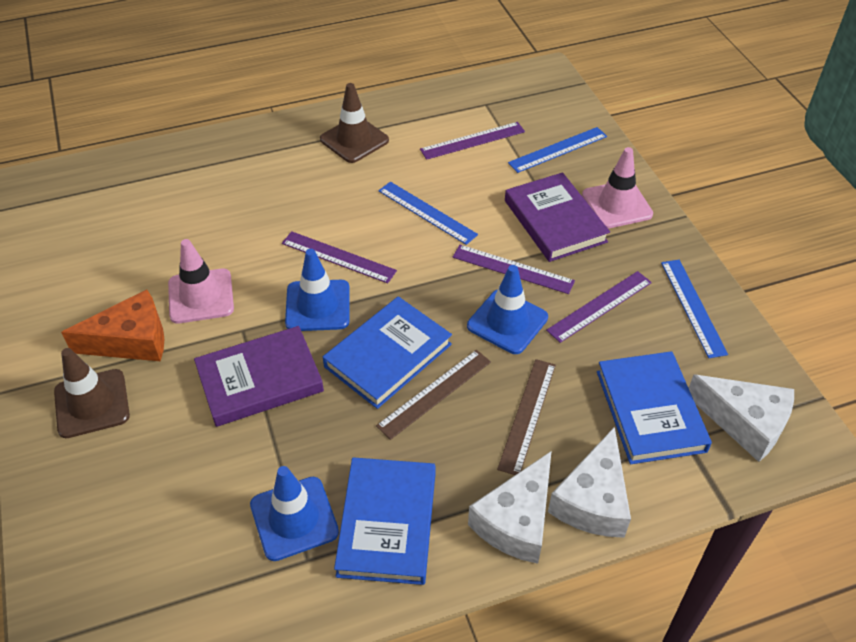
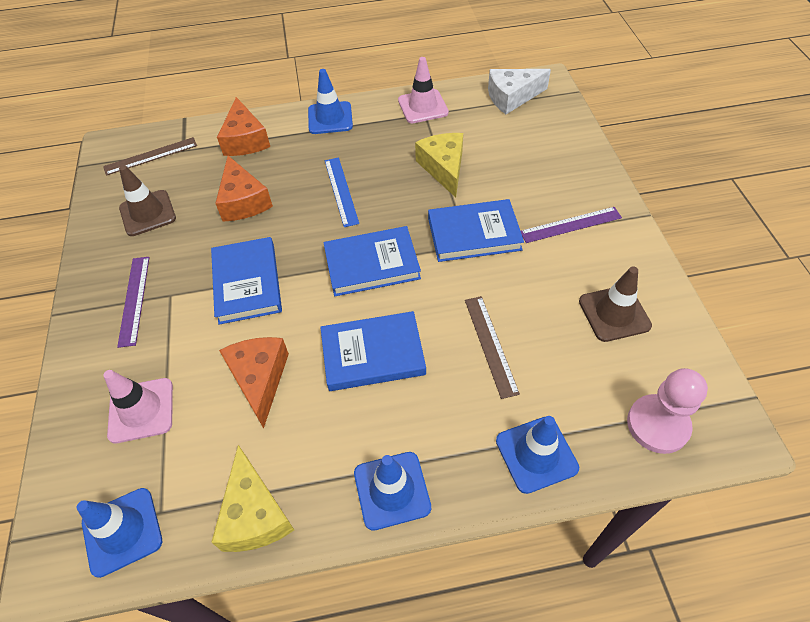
blue book: 3 -> 4
blue ruler: 3 -> 1
blue traffic cone: 3 -> 4
orange cheese: 1 -> 3
pink pawn: 0 -> 1
purple book: 2 -> 0
purple ruler: 4 -> 2
white cheese: 3 -> 1
yellow cheese: 0 -> 2

